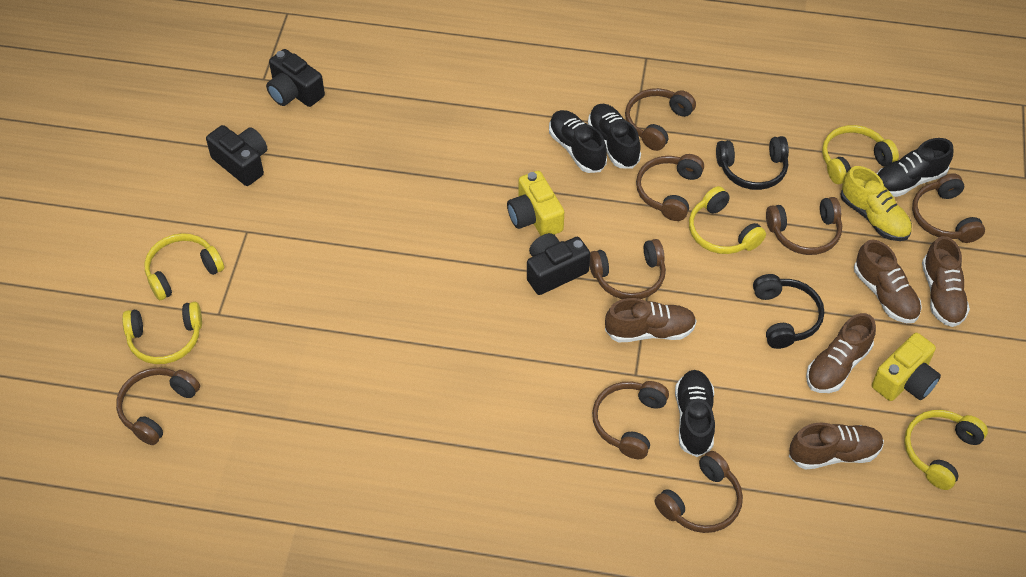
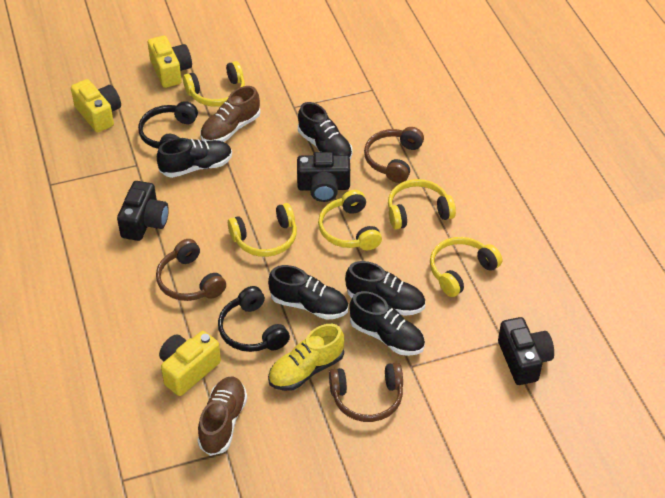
black shoe: 4 -> 5
brown headphones: 8 -> 3
brown shoe: 5 -> 2
yellow camera: 2 -> 3

